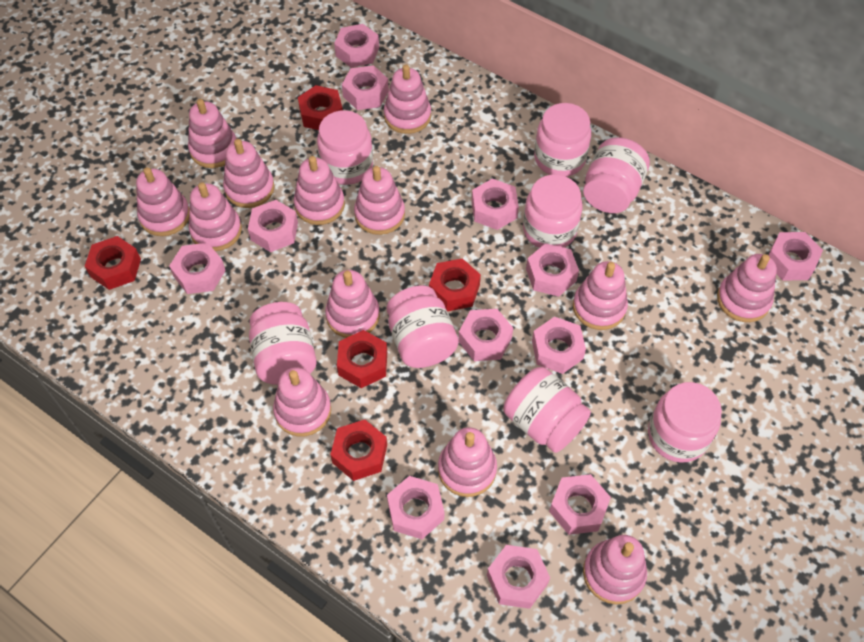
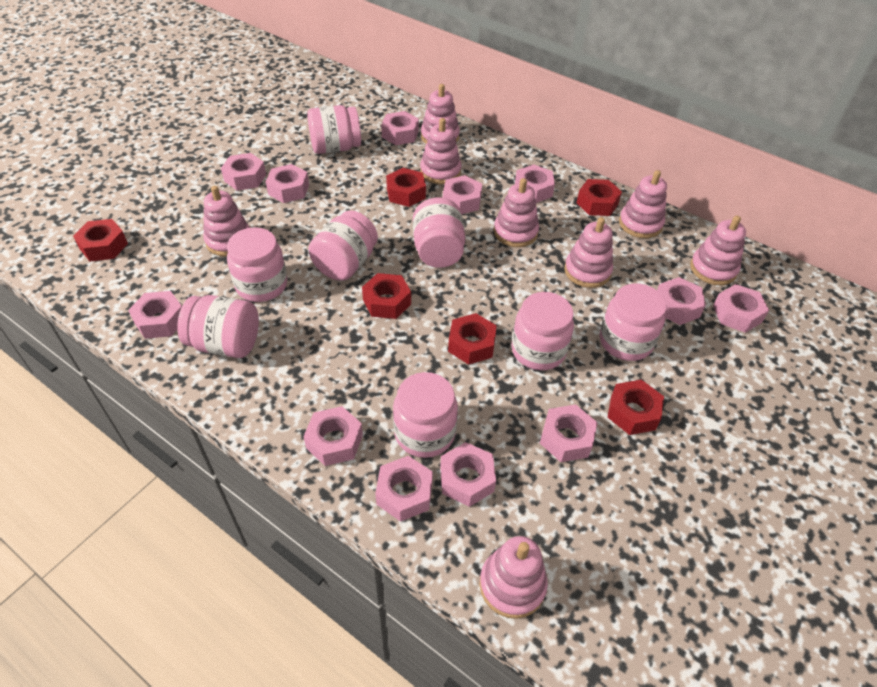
pink stacking toy: 13 -> 8
red nut: 5 -> 6

